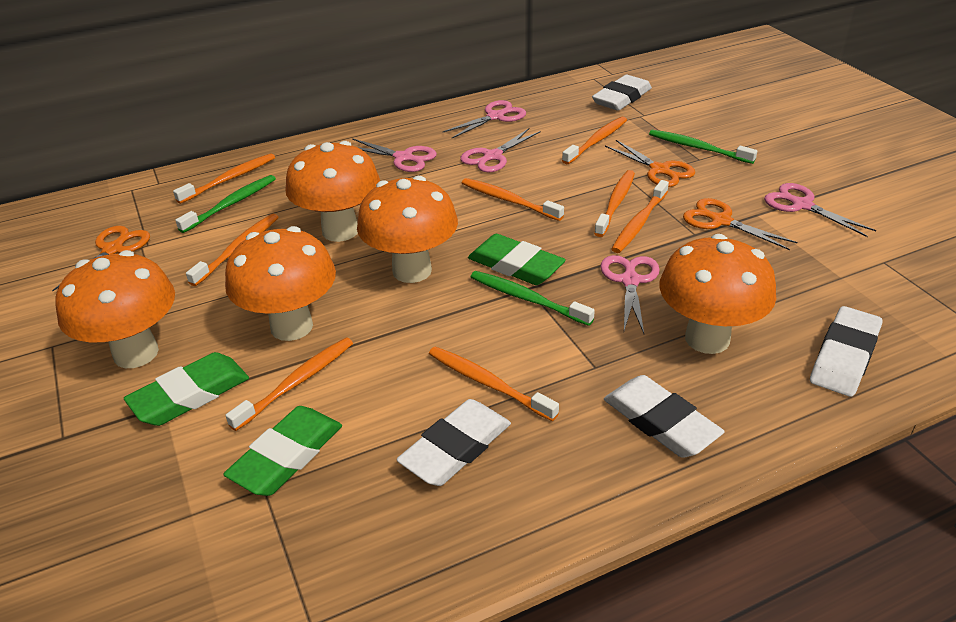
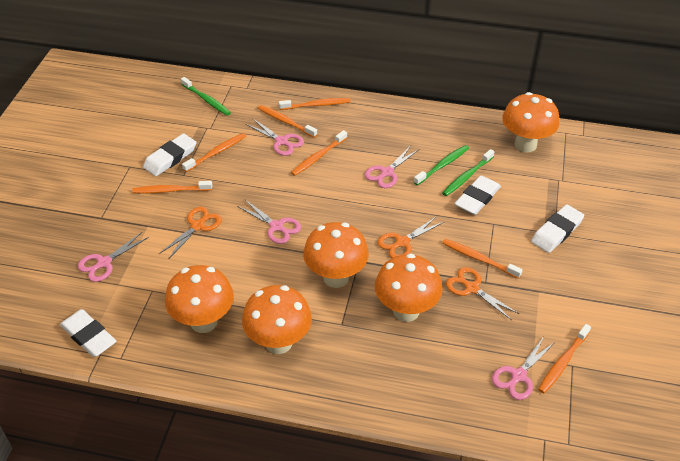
green eraser: 3 -> 0
orange toothbrush: 8 -> 7

